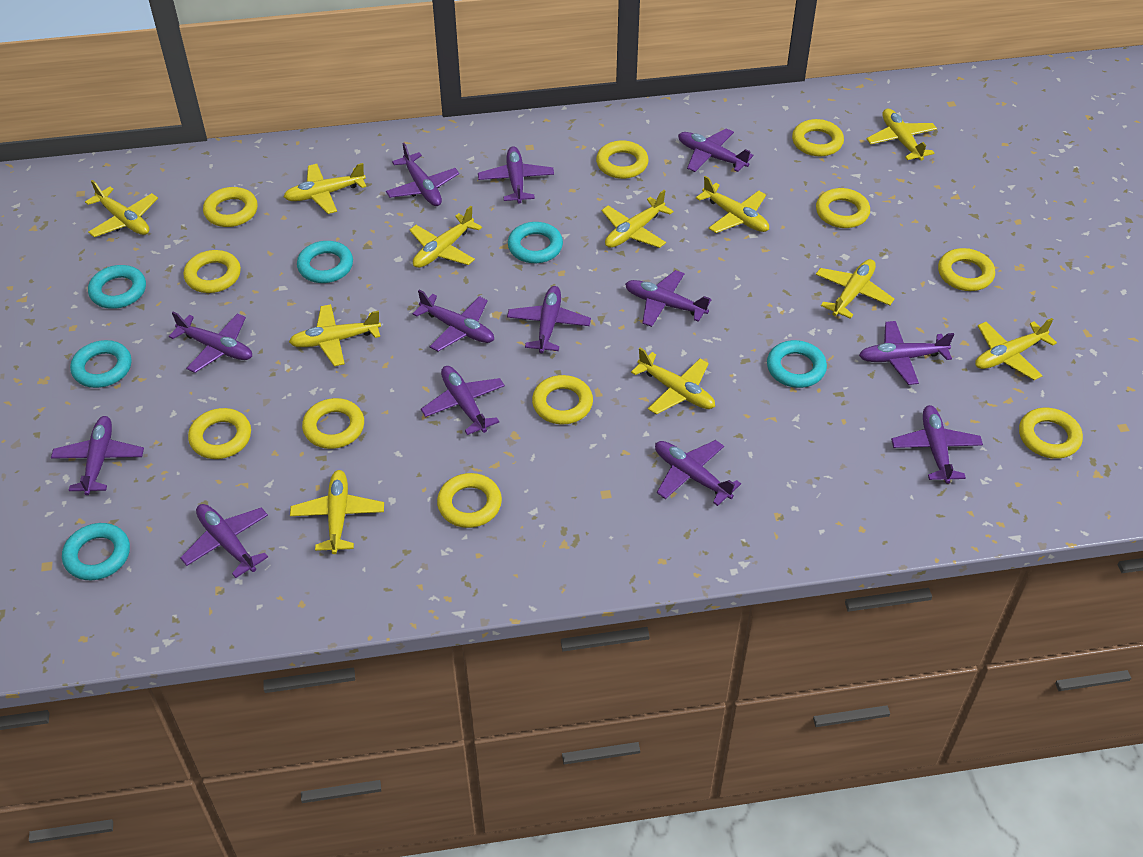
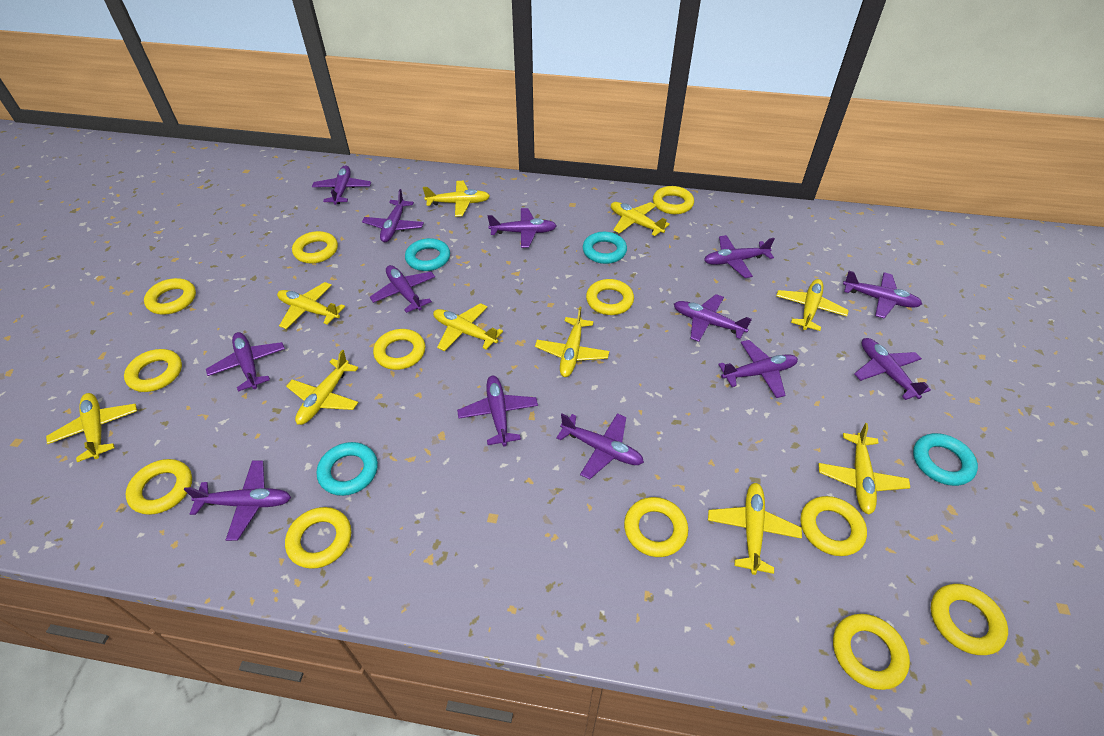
turquoise ring: 6 -> 4
yellow plane: 11 -> 10
yellow ring: 11 -> 12

